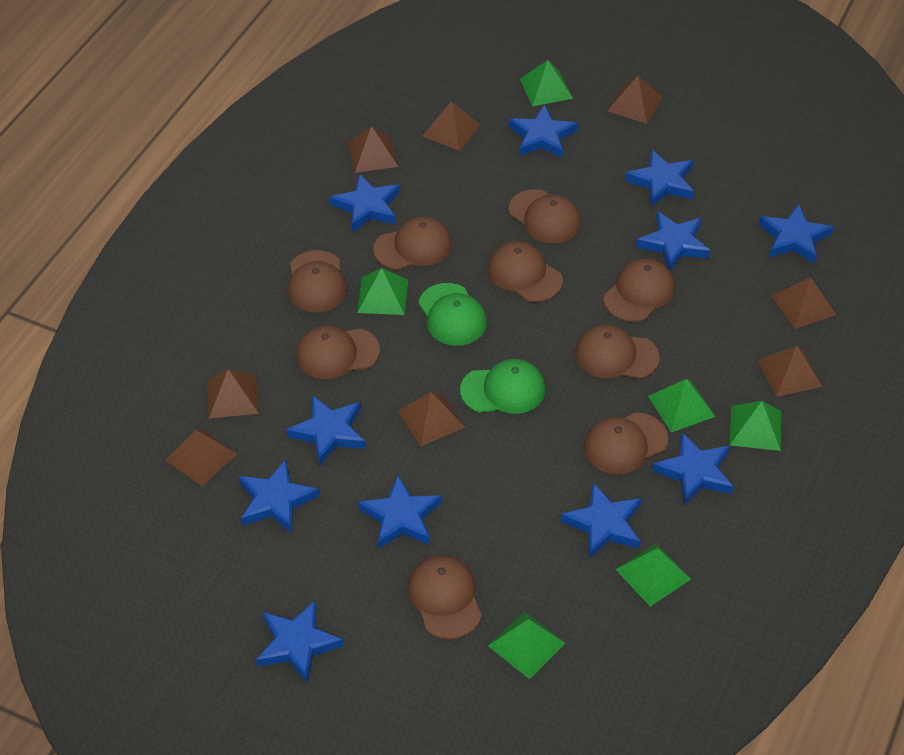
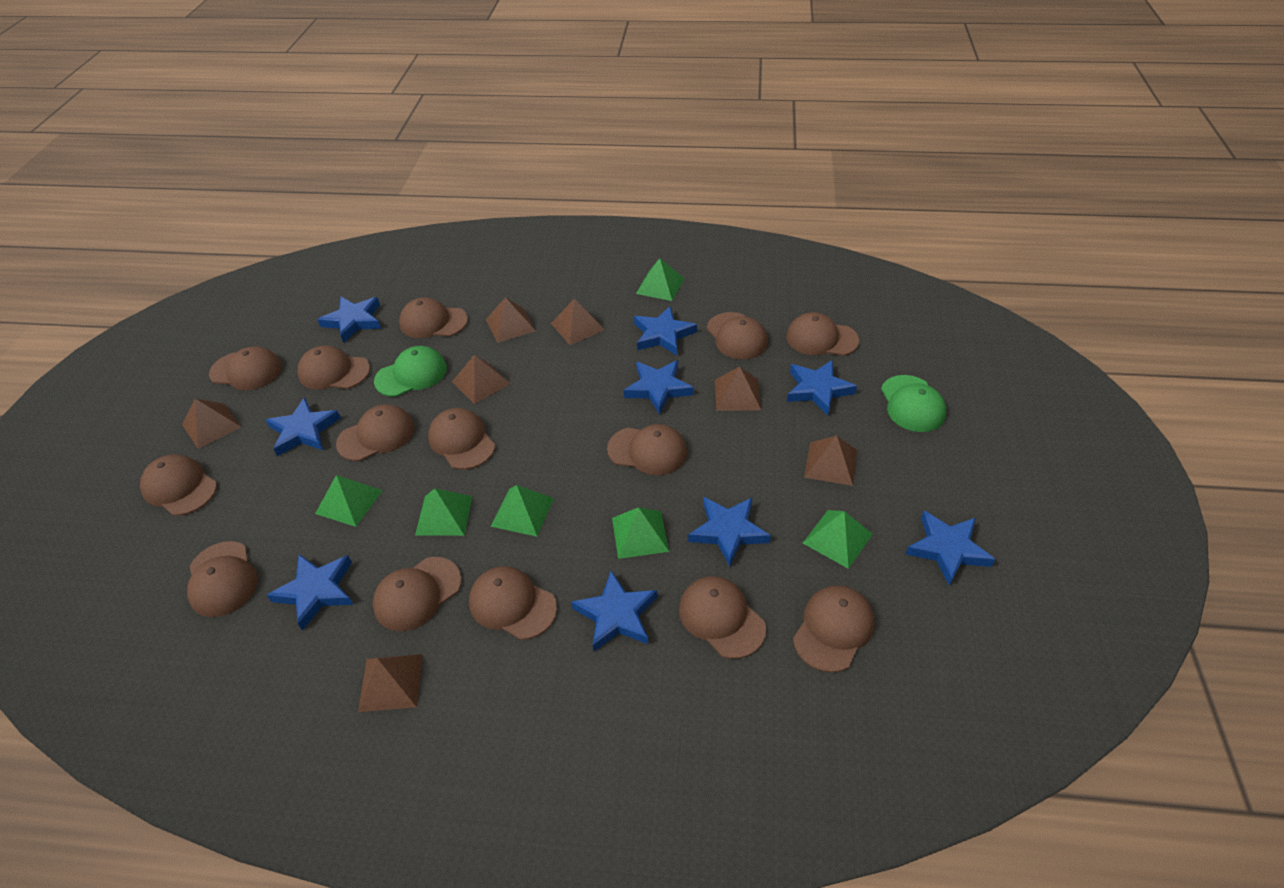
blue star: 11 -> 9
brown cap: 9 -> 14
brown pyramid: 8 -> 7

